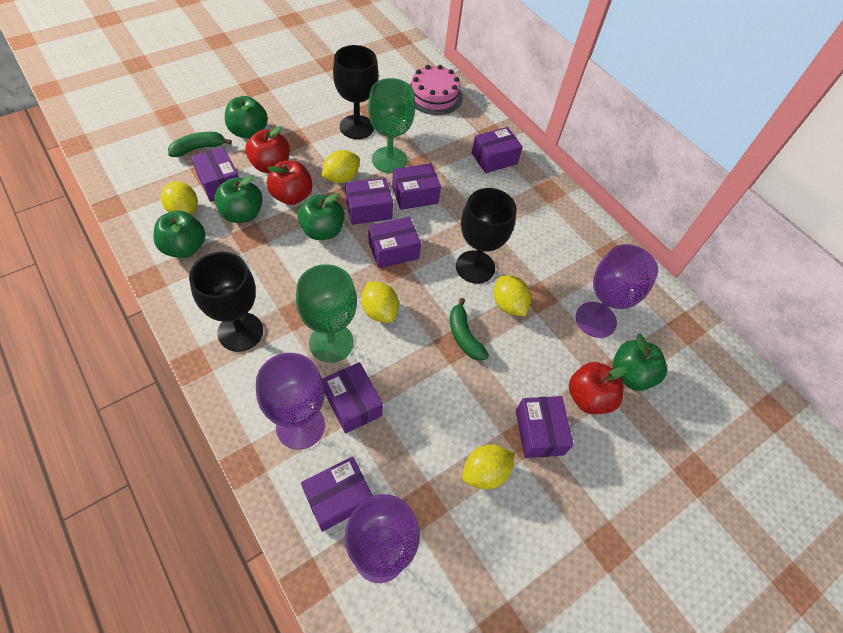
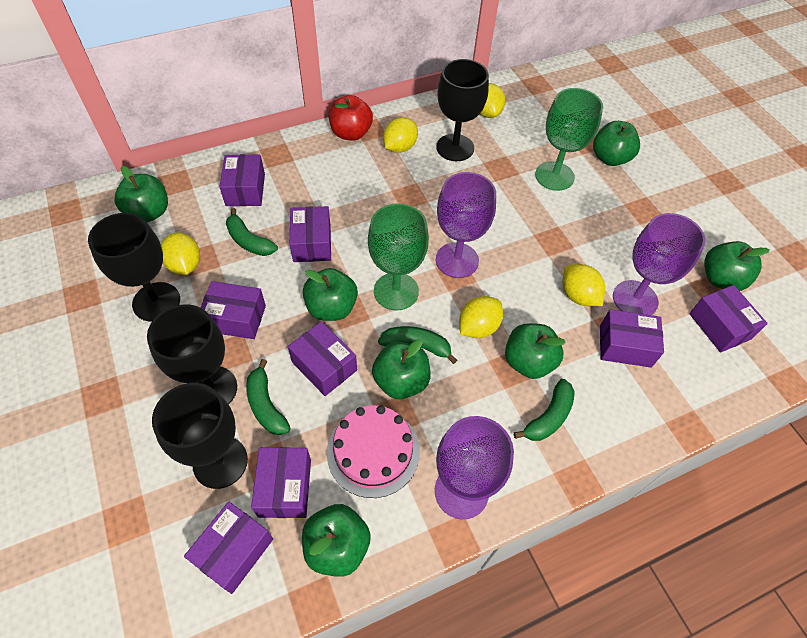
black goblet: 3 -> 4
green apple: 5 -> 7
green banana: 2 -> 4
red apple: 3 -> 1

